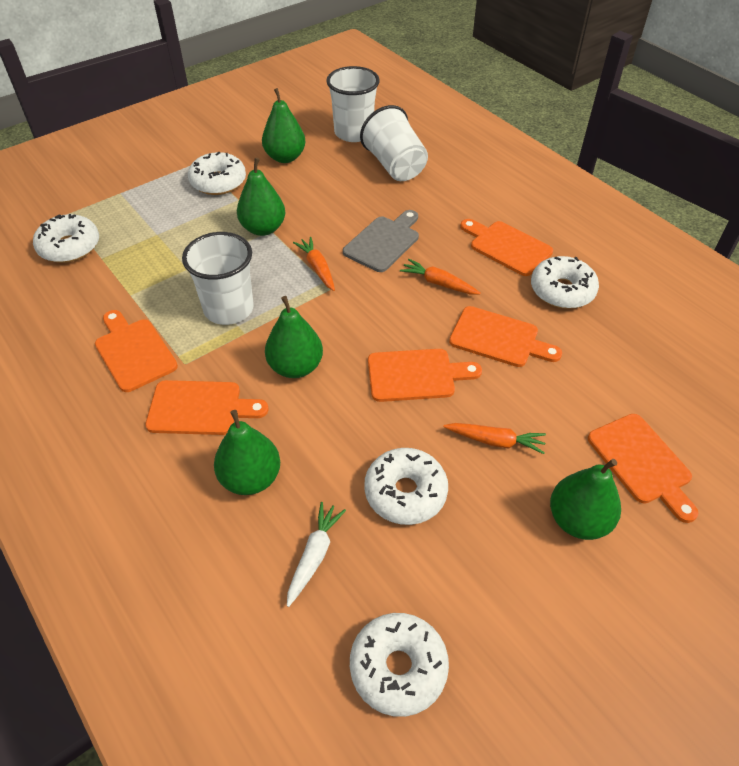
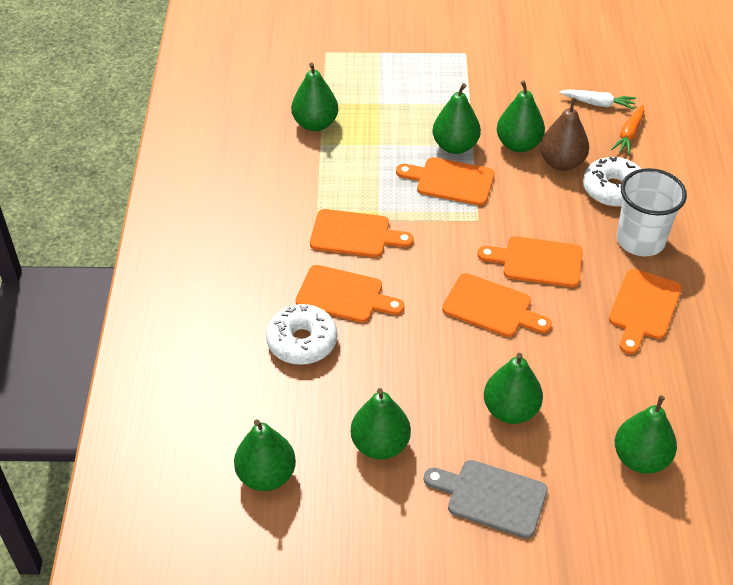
brown pear: 0 -> 1
green pear: 5 -> 7
orange carrot: 3 -> 1
white cup: 3 -> 1
white donut: 5 -> 2

